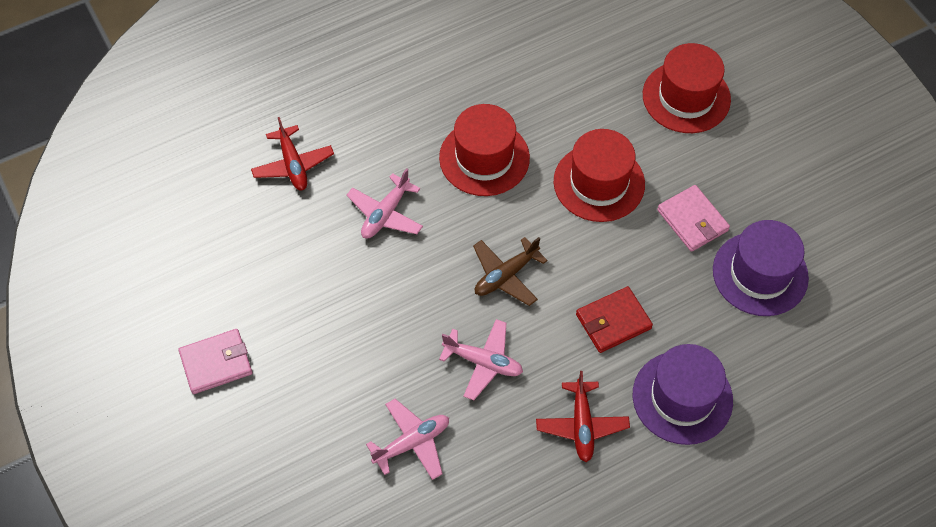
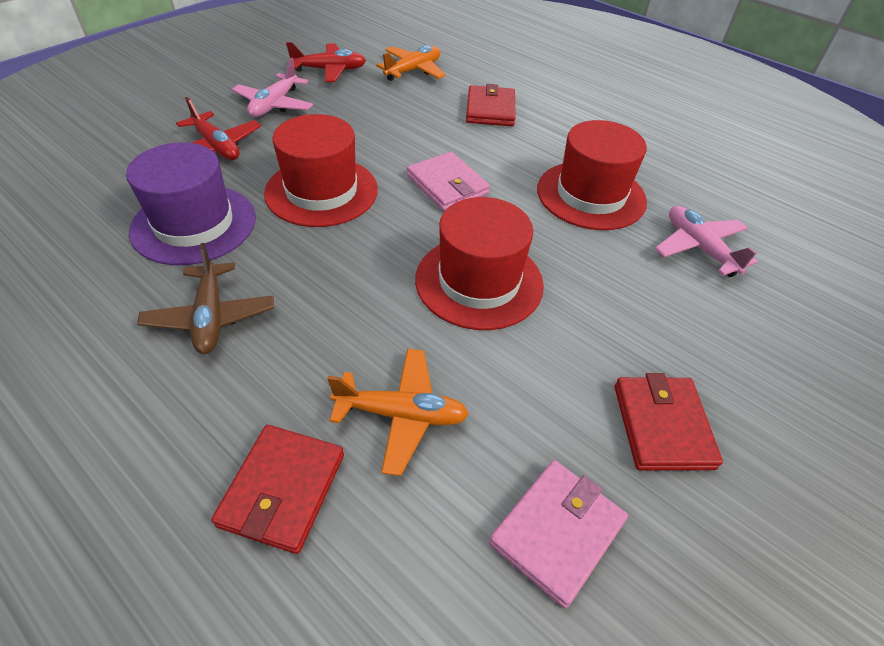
orange plane: 0 -> 2
pink plane: 3 -> 2
purple hat: 2 -> 1
red wallet: 1 -> 3

